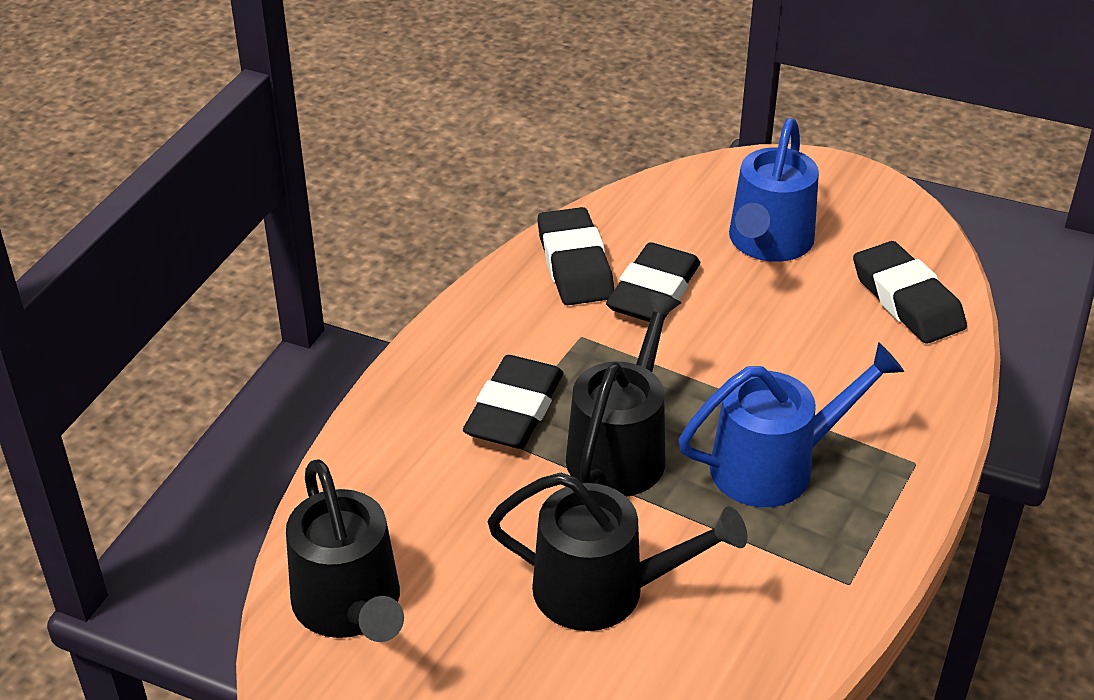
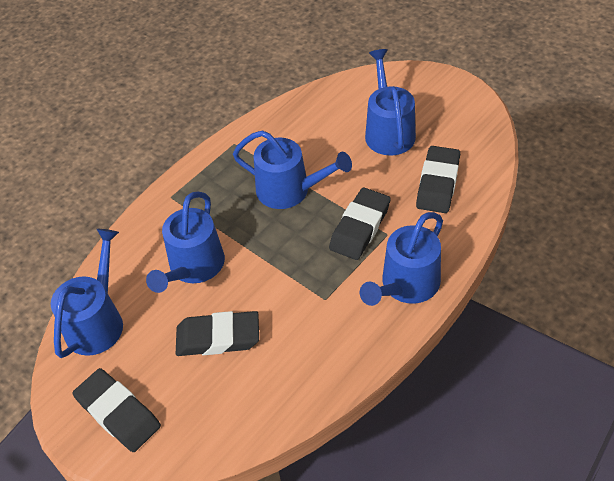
black watering can: 3 -> 0
blue watering can: 2 -> 5

